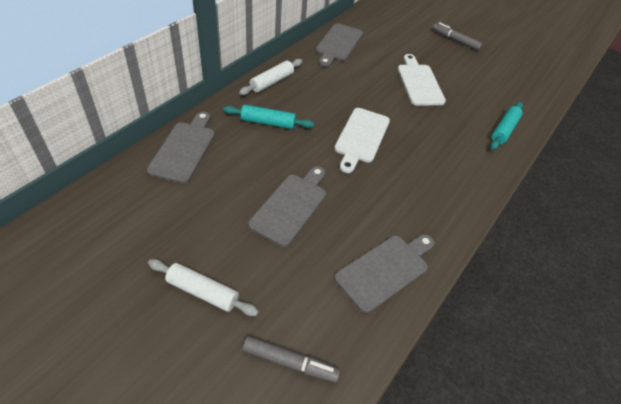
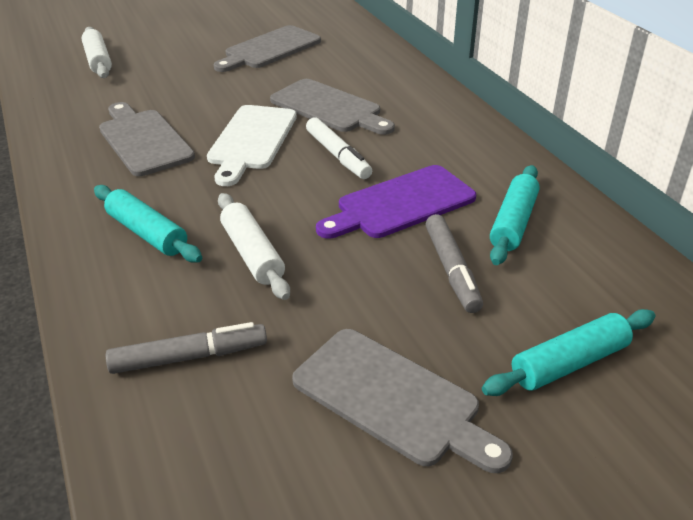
purple cutting board: 0 -> 1
turquoise rolling pin: 2 -> 3
white cutting board: 2 -> 1
white marker: 0 -> 1

